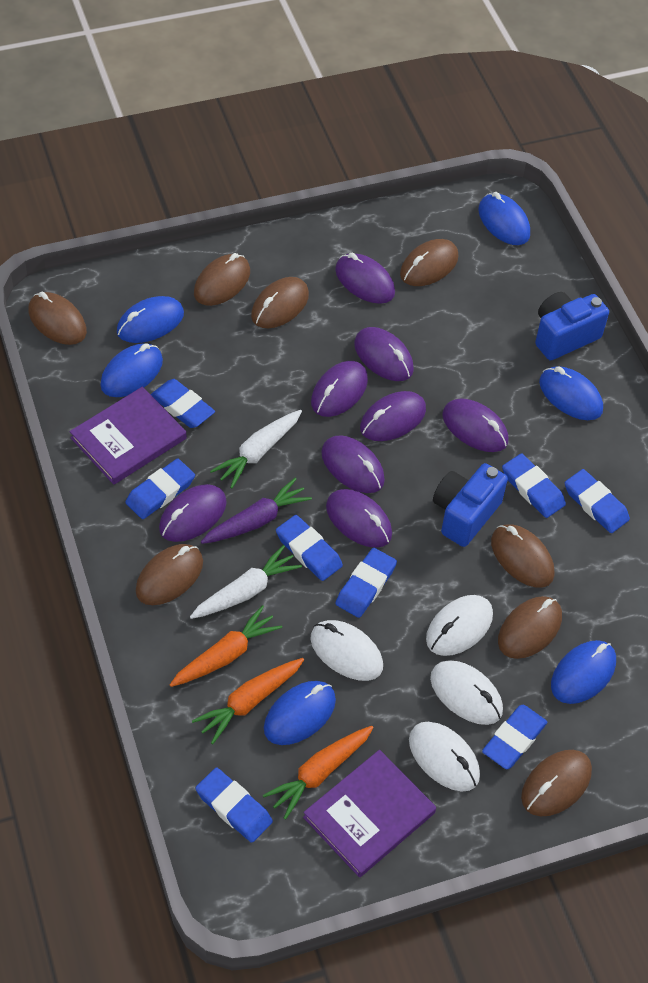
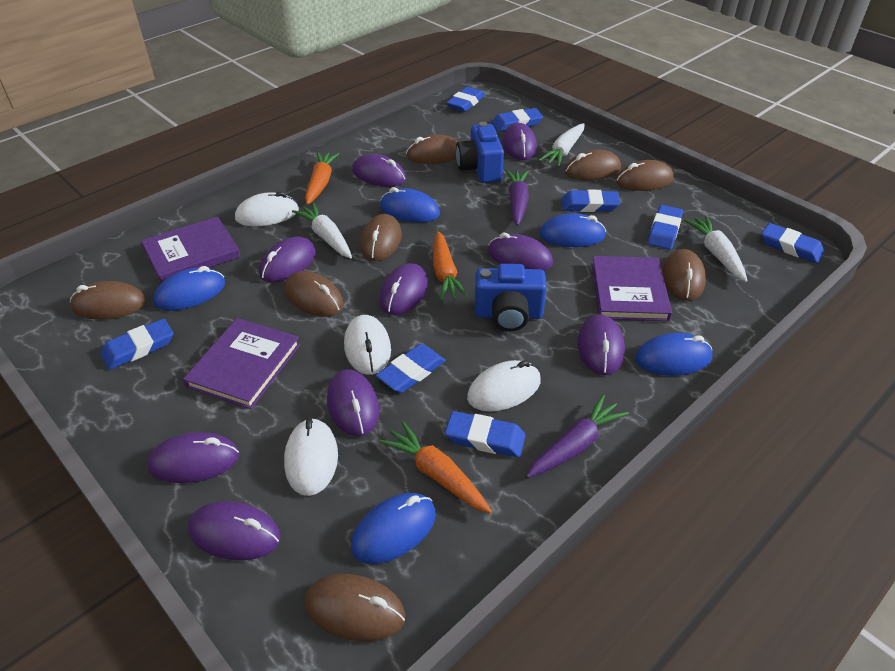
blue mouse: 6 -> 5
purple book: 2 -> 3
purple carrot: 1 -> 2
purple mouse: 8 -> 9
white carrot: 2 -> 3

